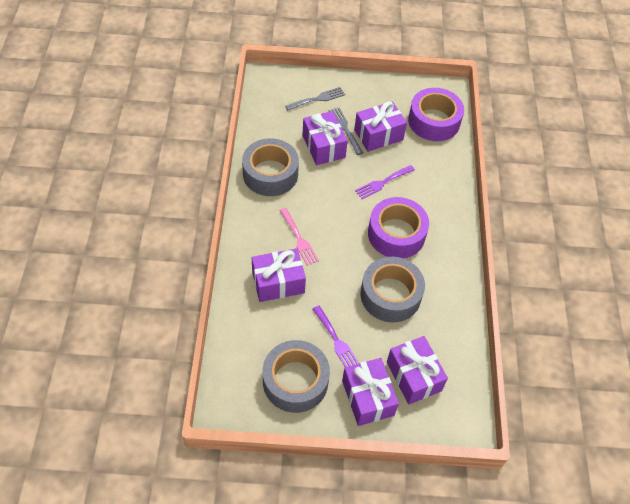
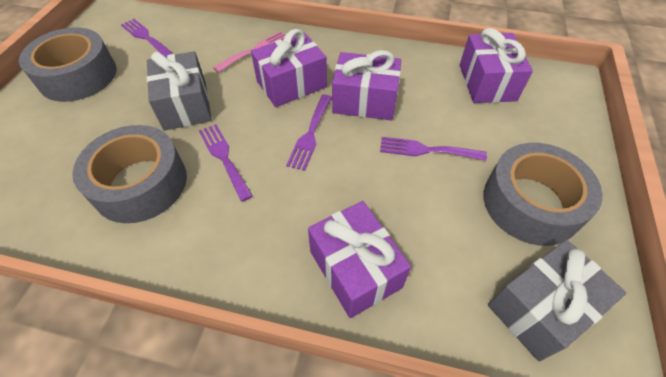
grey fork: 2 -> 0
grey gift: 0 -> 2
purple fork: 2 -> 4
purple gift: 5 -> 4
purple tape: 2 -> 0

